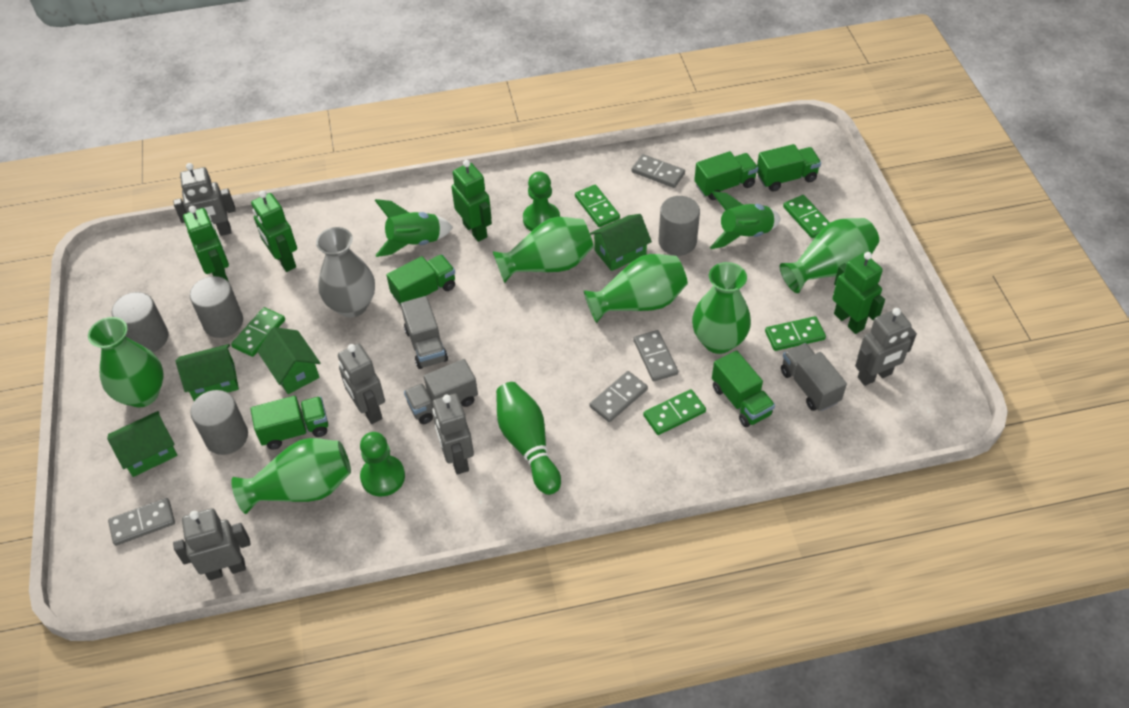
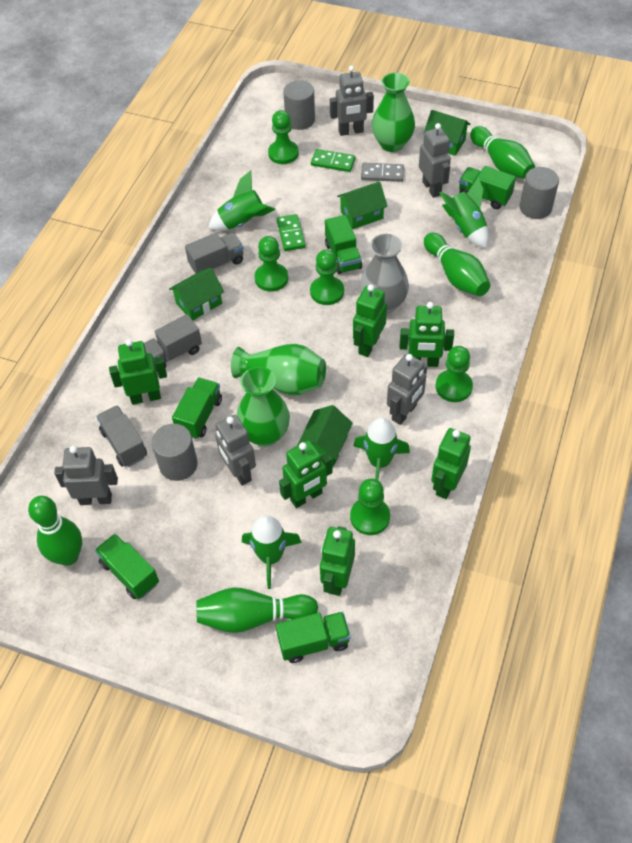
green bowling pin: 1 -> 4
green domino: 5 -> 2
green pawn: 2 -> 5
green robot: 4 -> 6
green rocket: 2 -> 4
green vase: 6 -> 3
grey cylinder: 4 -> 3
grey domino: 4 -> 1

